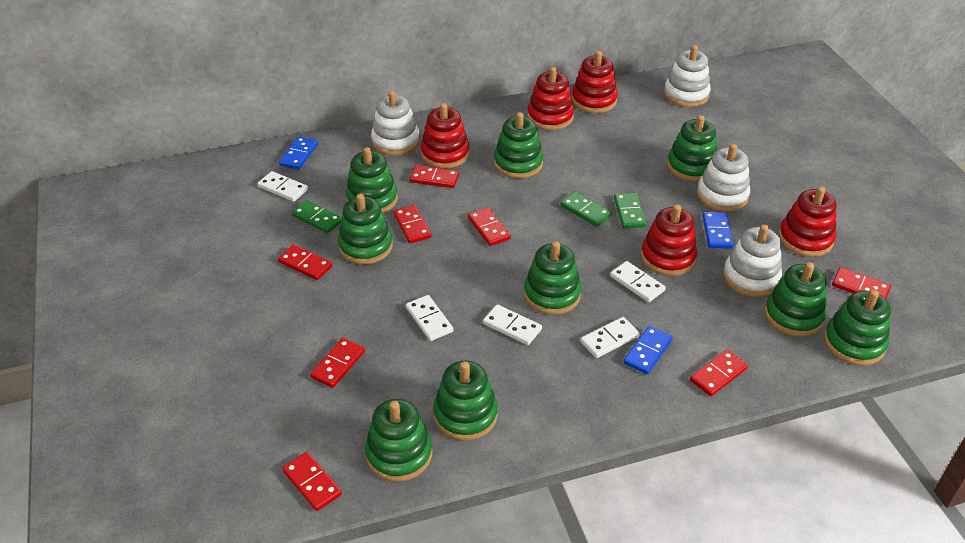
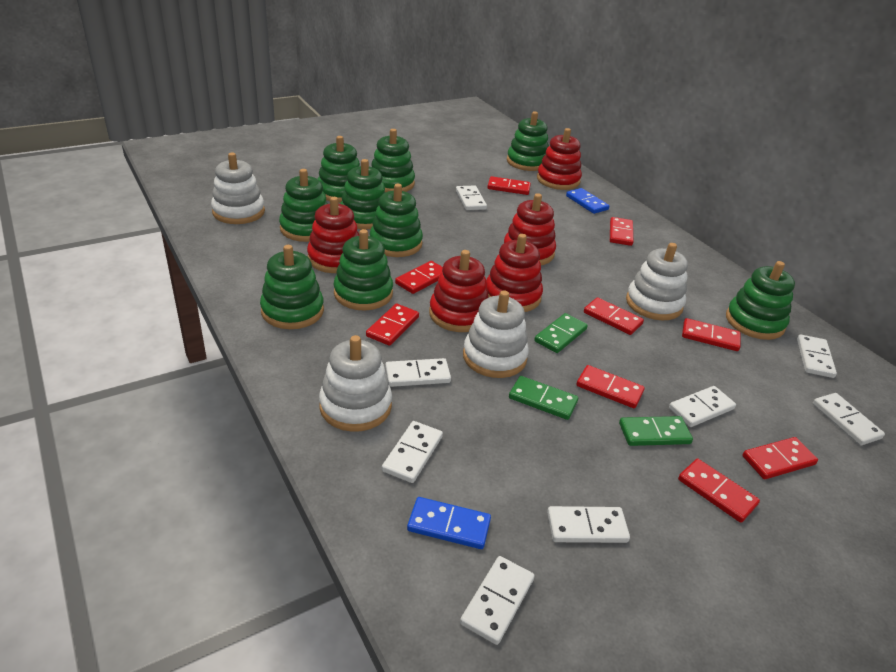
blue domino: 3 -> 2
red domino: 8 -> 9
white domino: 5 -> 8

